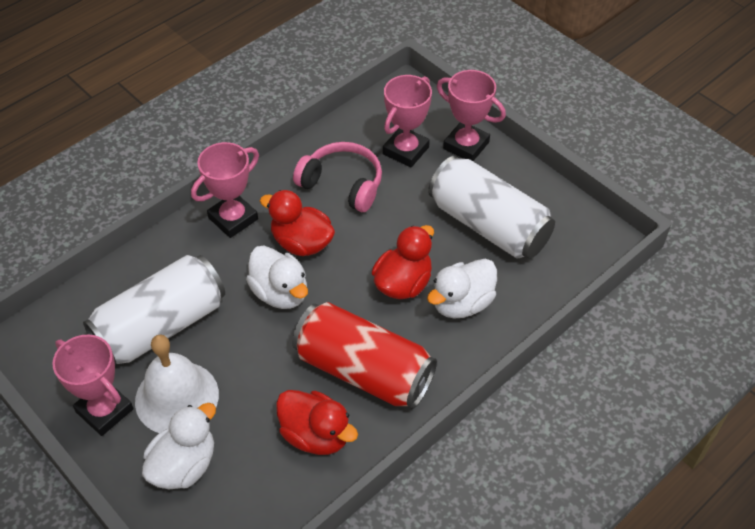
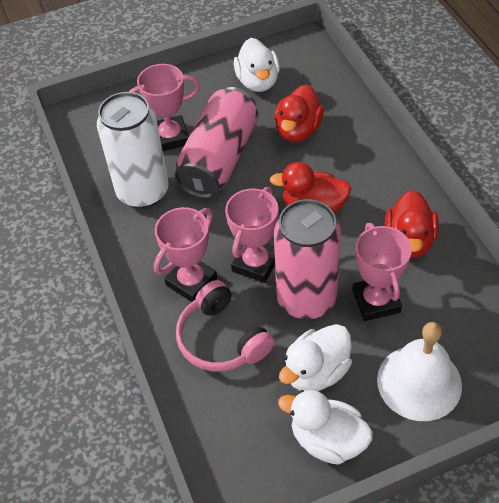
pink can: 0 -> 2
red can: 1 -> 0
white can: 2 -> 1

